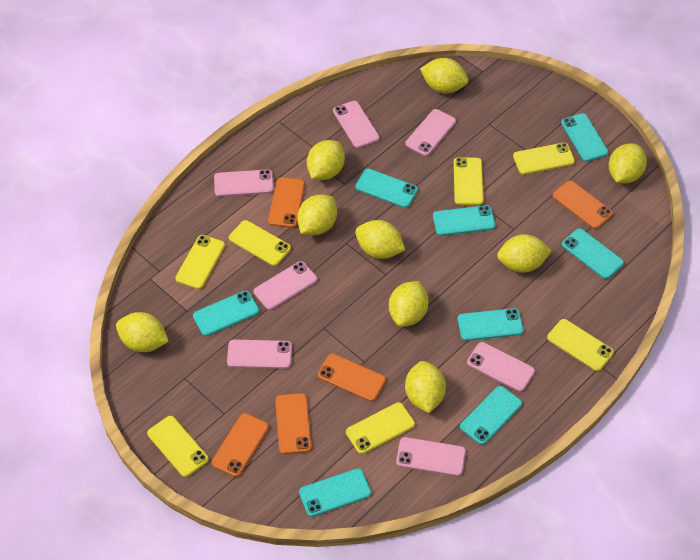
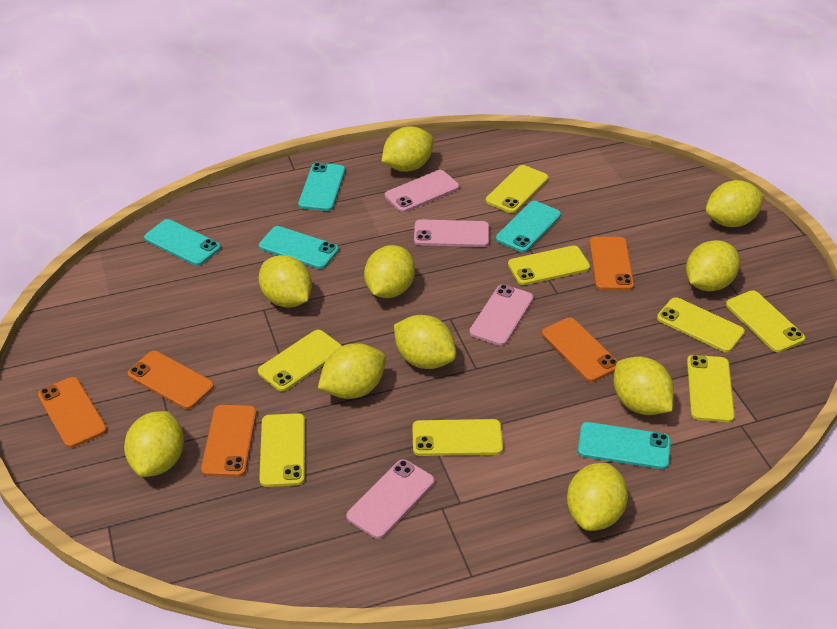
pink phone: 7 -> 4
turquoise phone: 8 -> 5
yellow lemon: 9 -> 10
yellow phone: 7 -> 8

